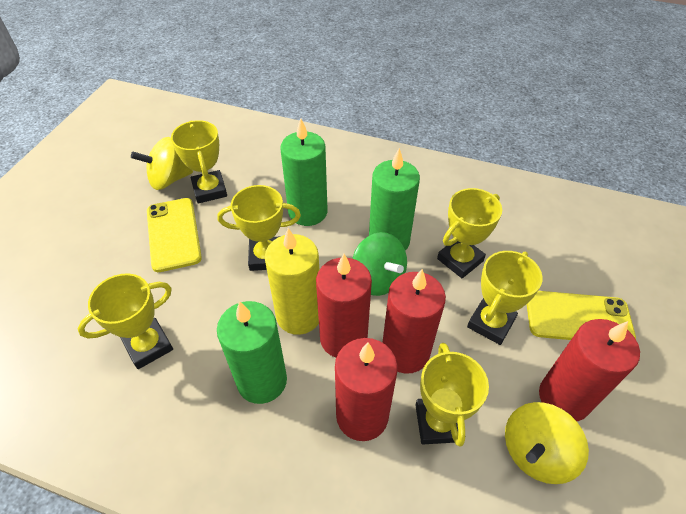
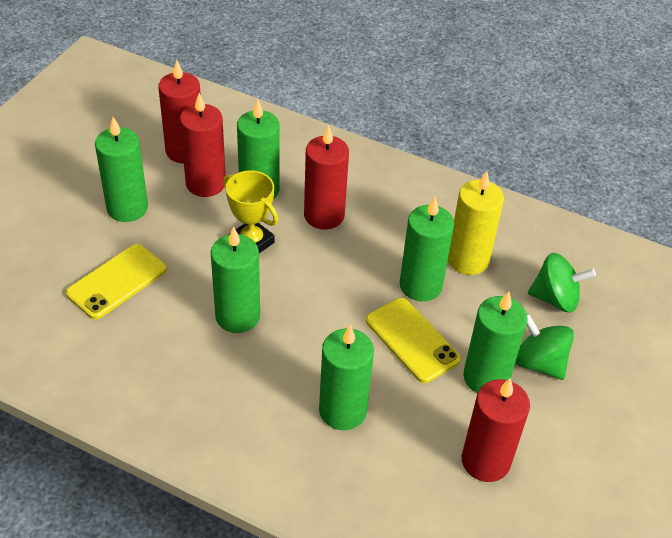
green candle: 3 -> 6
green spinning top: 1 -> 2
yellow spinning top: 2 -> 0
yellow trophy: 6 -> 1

